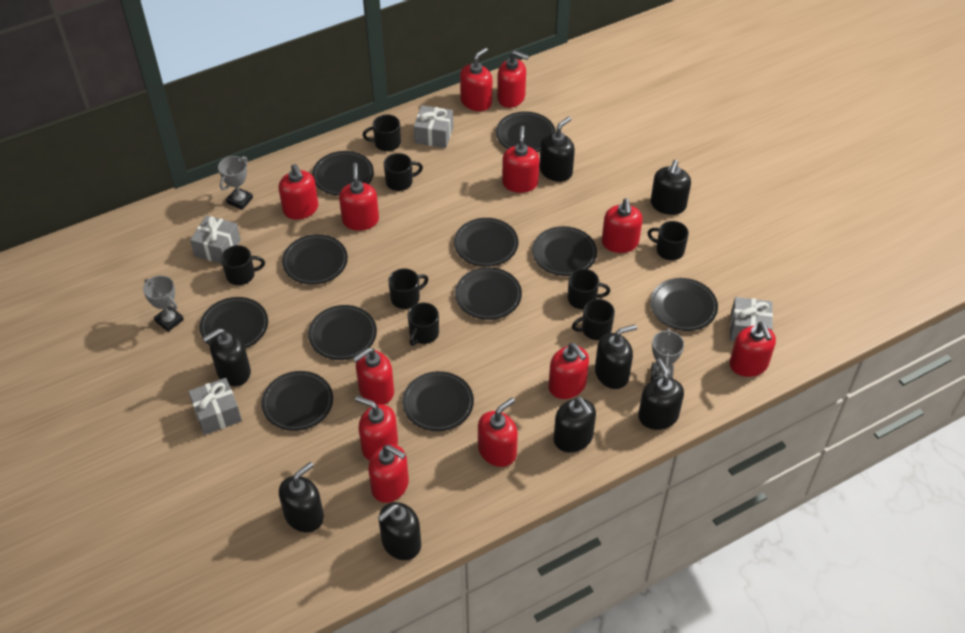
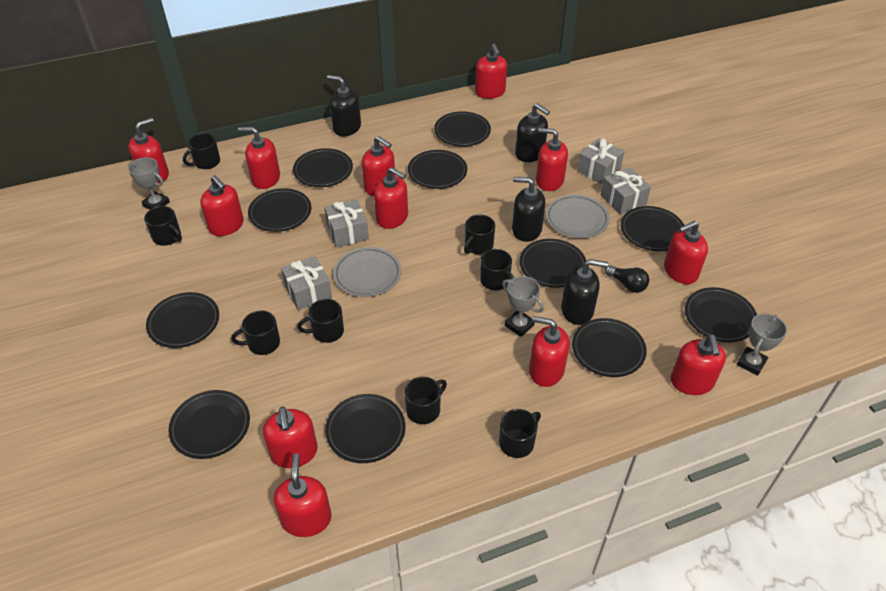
black light bulb: 0 -> 1
black soap dispenser: 8 -> 4
grey plate: 0 -> 2

